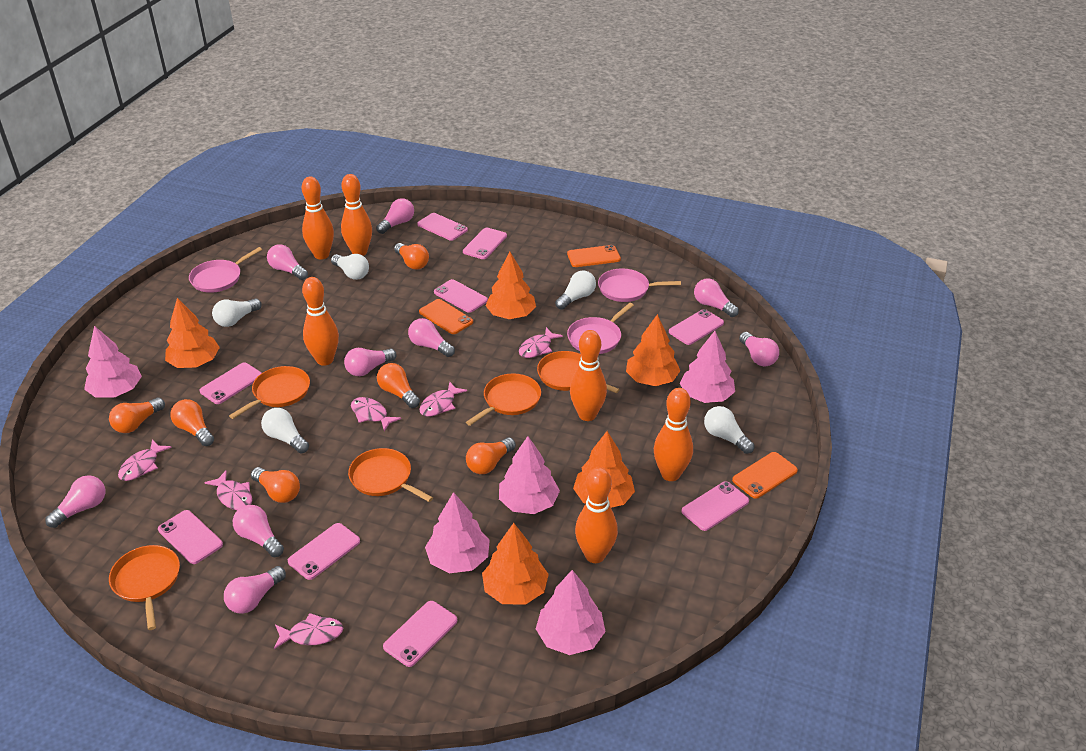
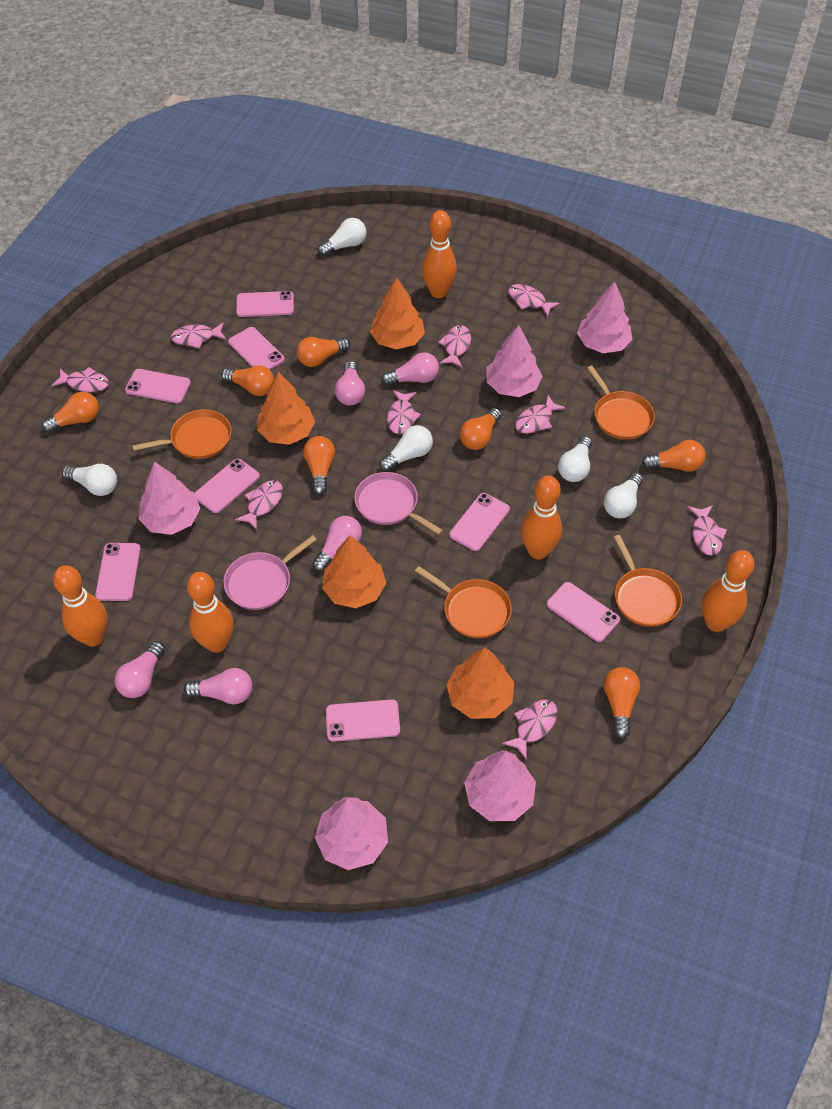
orange bowling pin: 6 -> 5
orange light bulb: 6 -> 7
orange pan: 5 -> 4
orange phone: 3 -> 0
orange tree: 5 -> 4
pink fish: 6 -> 9
pink light bulb: 9 -> 5
pink pan: 3 -> 2
pink phone: 9 -> 8

